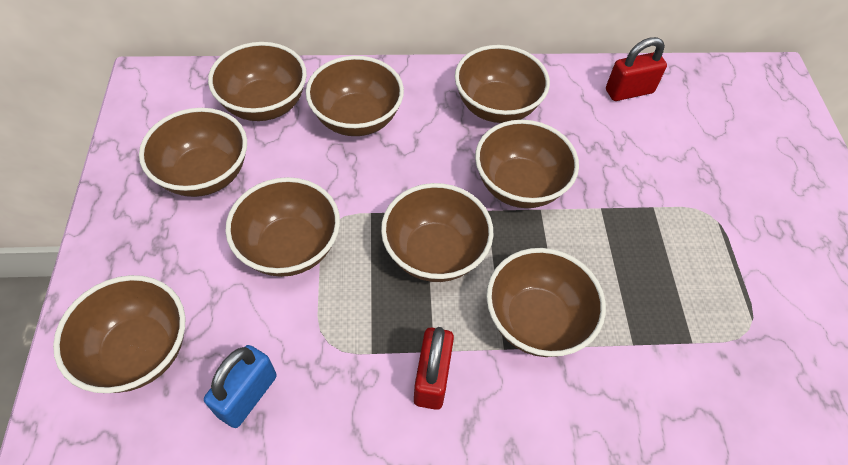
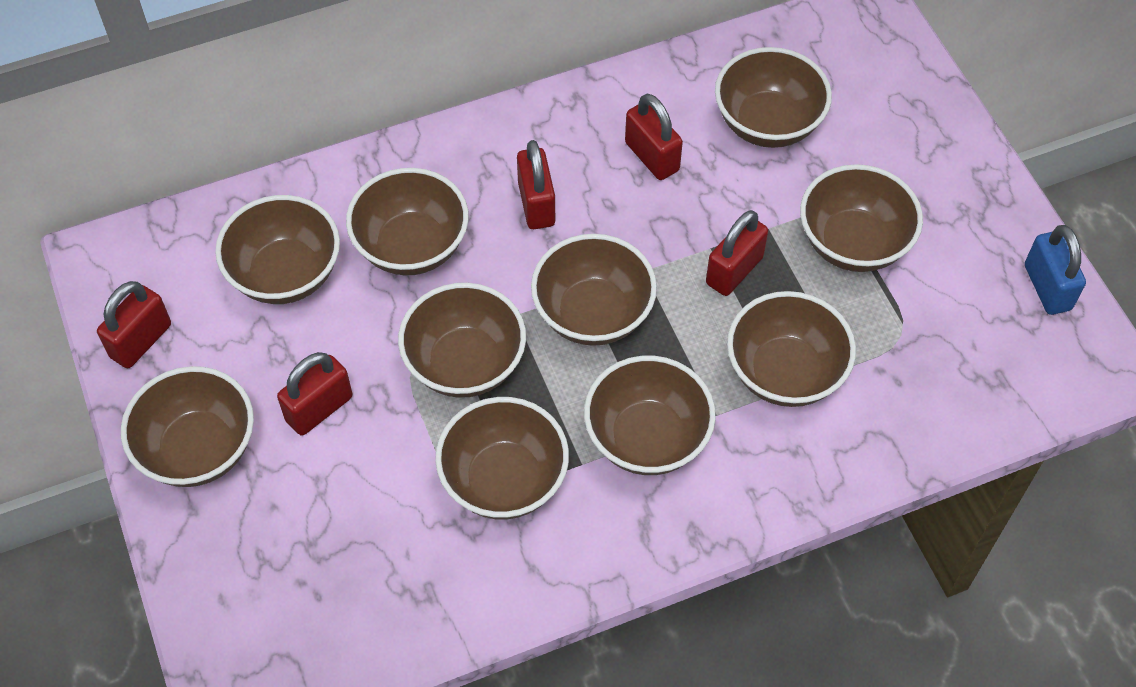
brown bowl: 9 -> 10
red padlock: 2 -> 5

